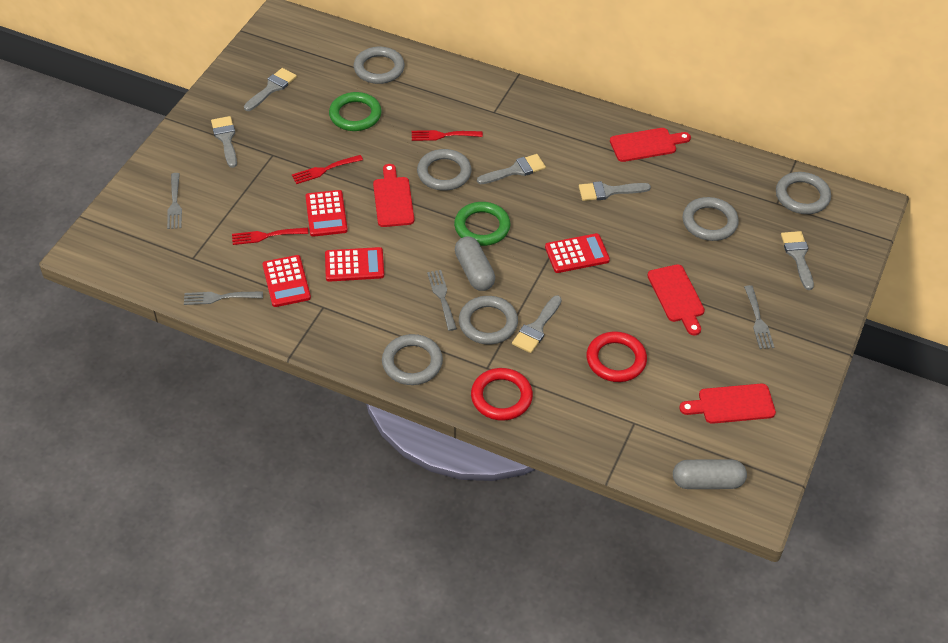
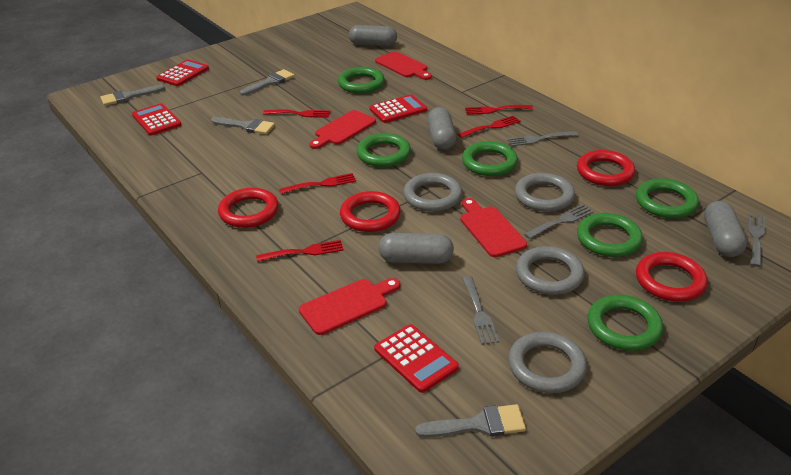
green ring: 2 -> 6
grey brush: 6 -> 4
grey capsule: 2 -> 4
grey ring: 6 -> 4
red fork: 3 -> 5
red ring: 2 -> 4

